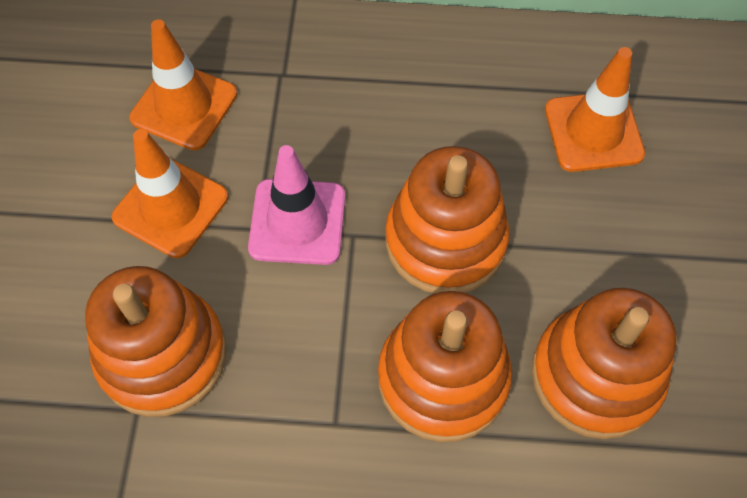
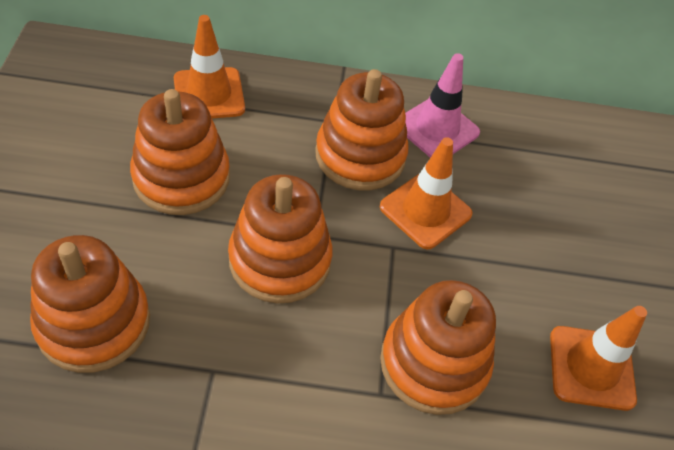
orange stacking toy: 4 -> 5

